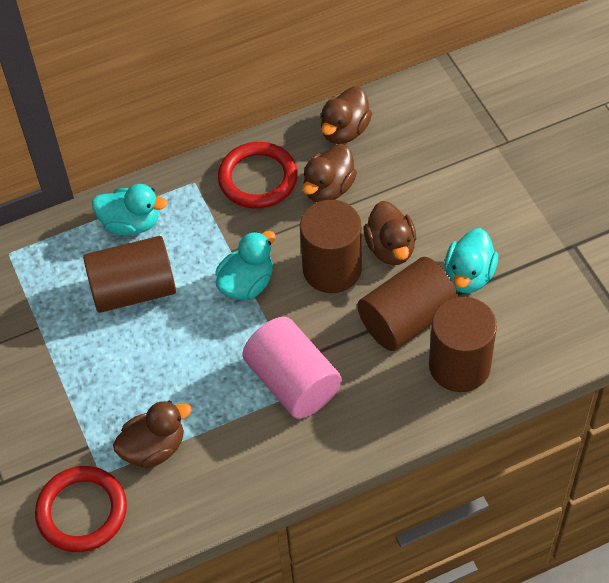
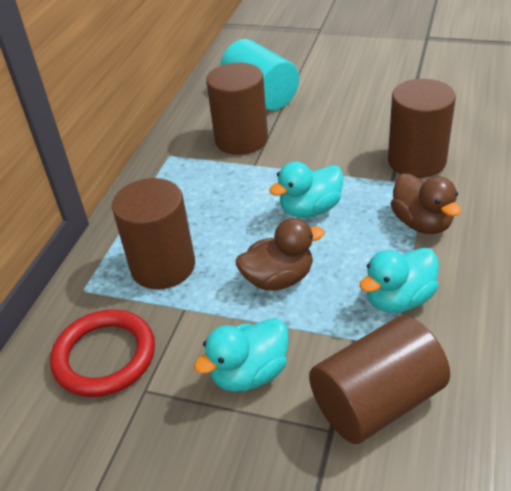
brown duck: 4 -> 2
pink cylinder: 1 -> 0
red ring: 2 -> 1
turquoise cylinder: 0 -> 1

